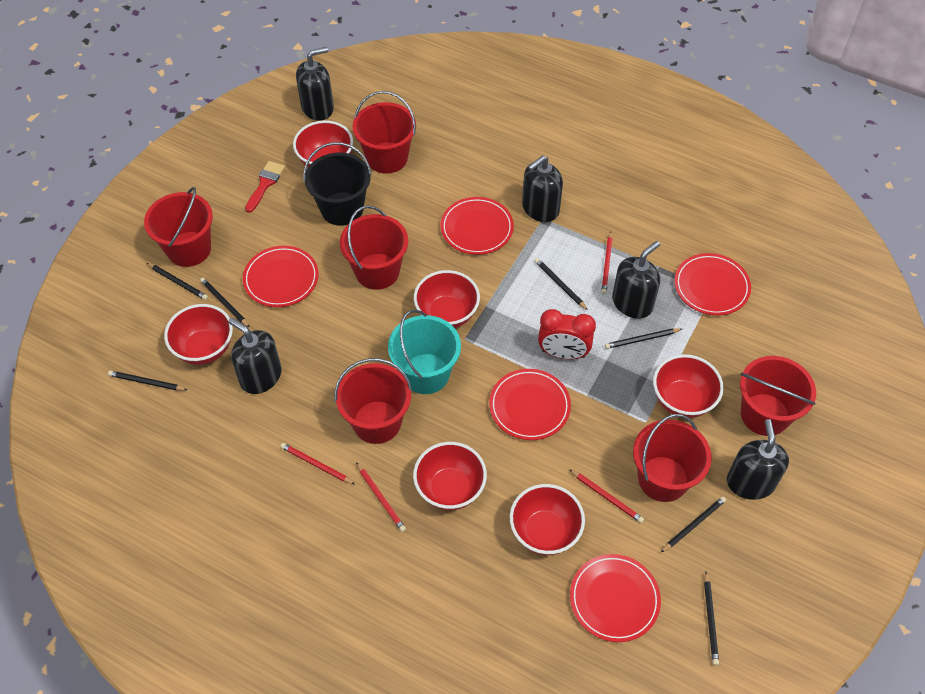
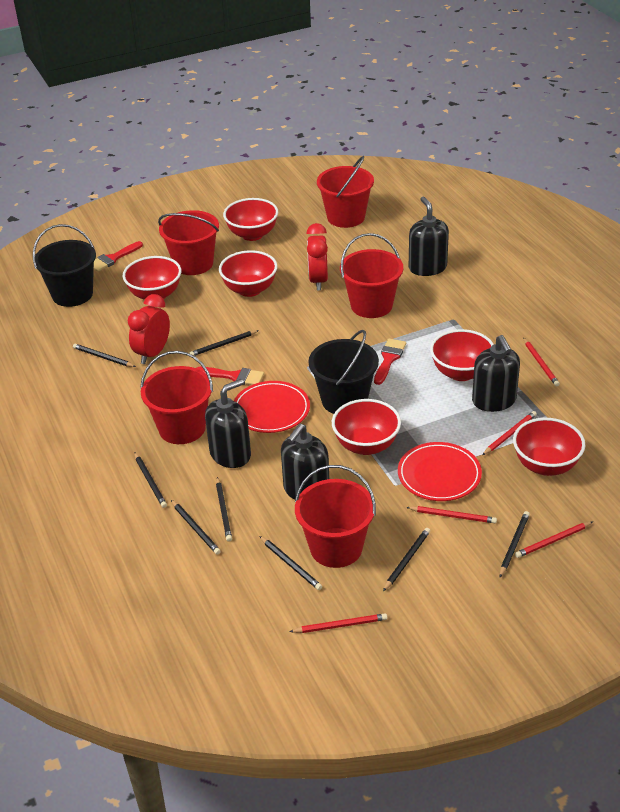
black bucket: 1 -> 2
black pencil: 7 -> 8
black soap dispenser: 5 -> 4
red brush: 1 -> 3
red bucket: 6 -> 5
red clock: 1 -> 2
red pencil: 4 -> 5
red plate: 5 -> 2
turquoise bucket: 1 -> 0

